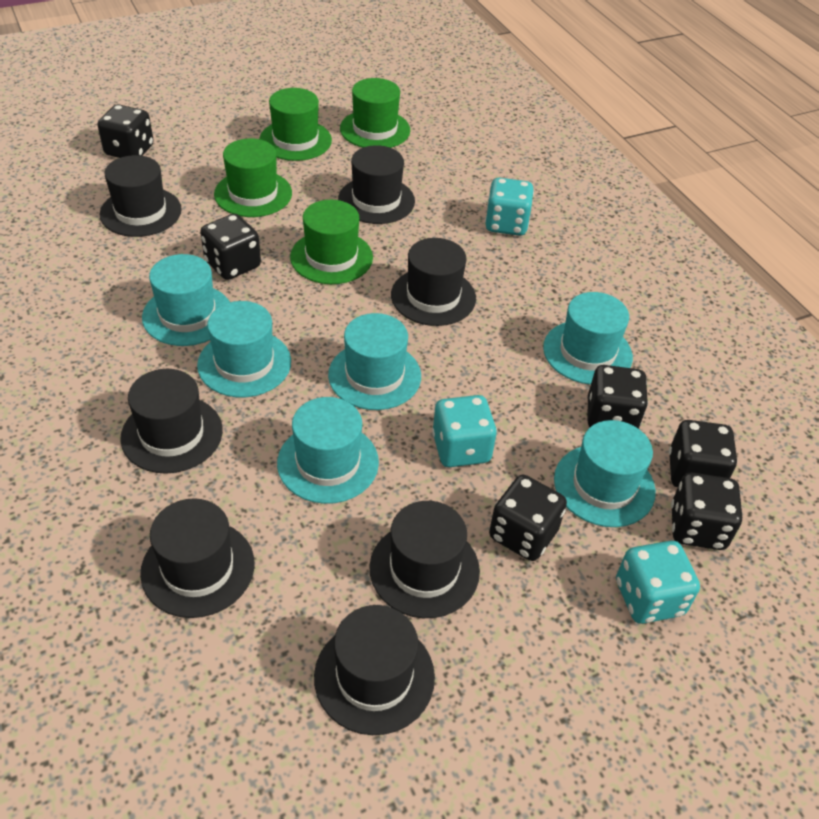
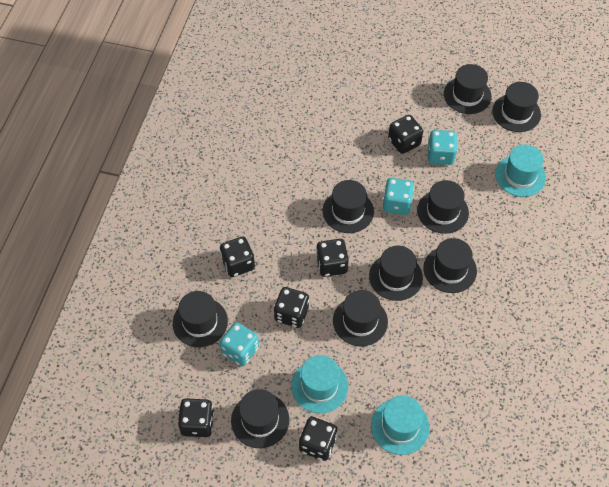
black hat: 7 -> 9
green hat: 4 -> 0
turquoise hat: 6 -> 3

